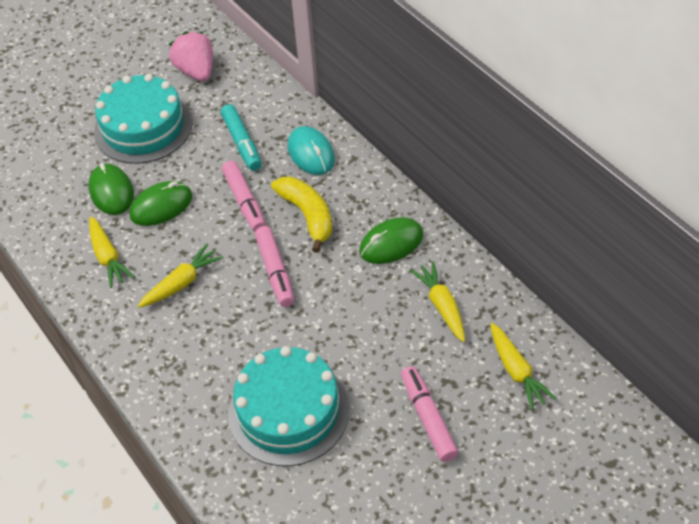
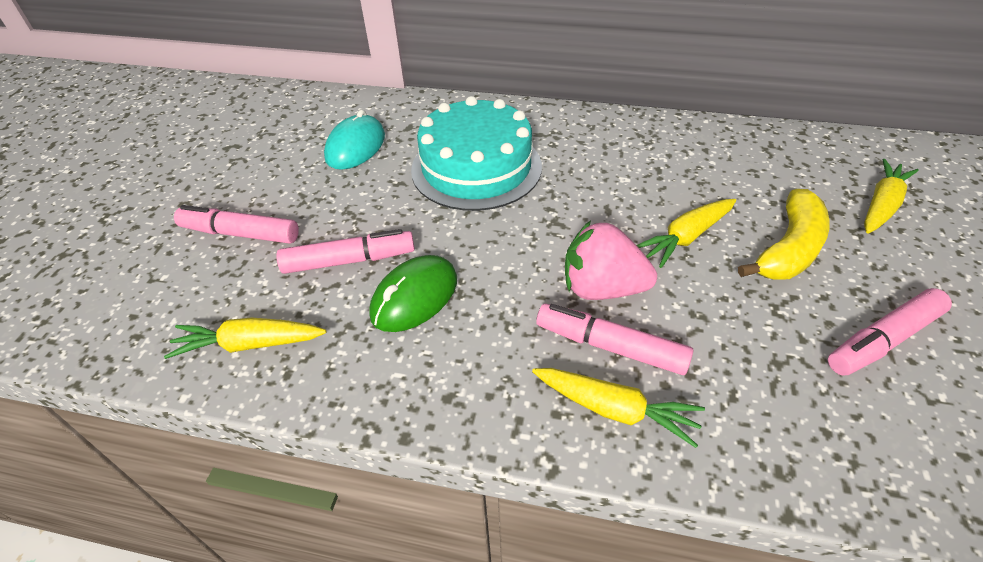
green mouse: 3 -> 1
pink marker: 3 -> 4
turquoise cake: 2 -> 1
turquoise marker: 1 -> 0

